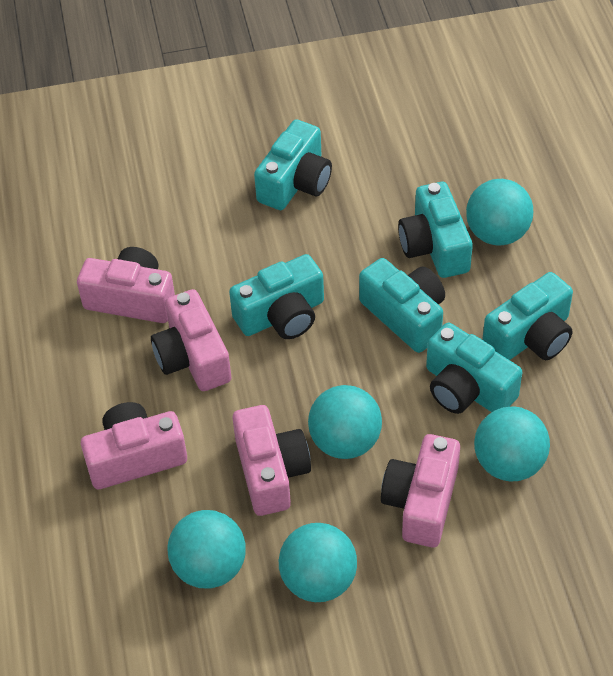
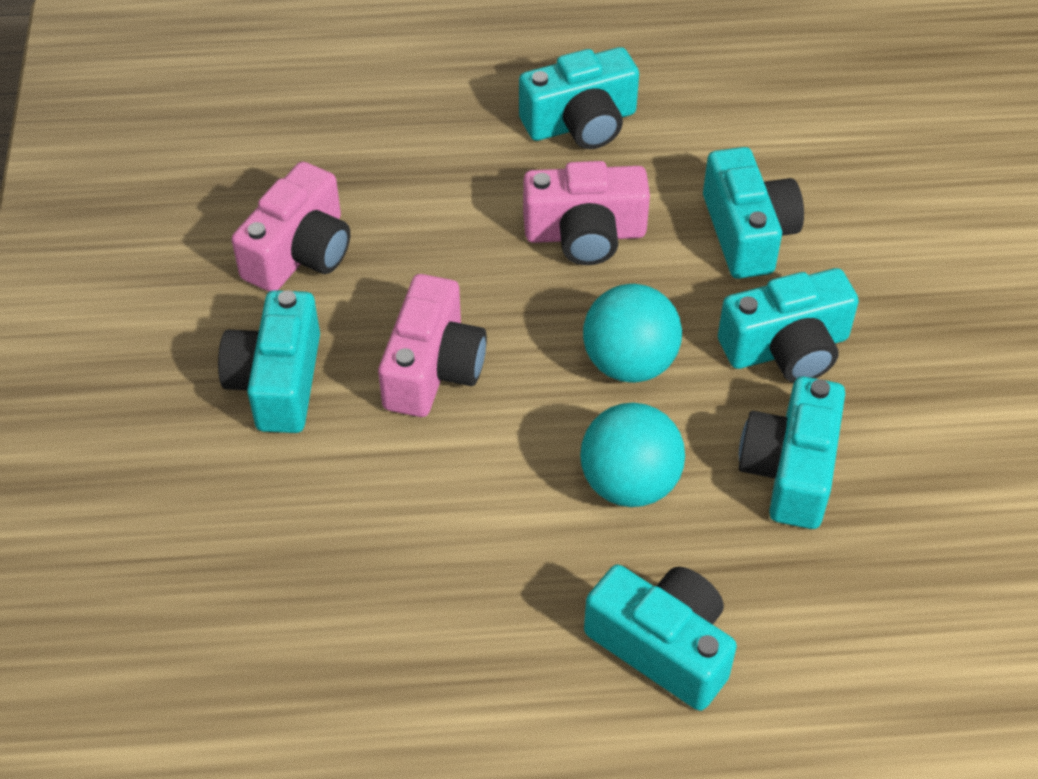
pink camera: 5 -> 3
turquoise ball: 5 -> 2

